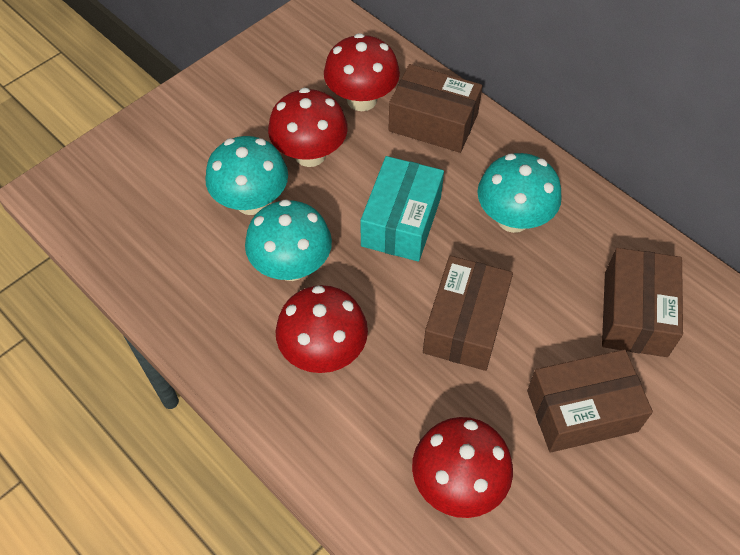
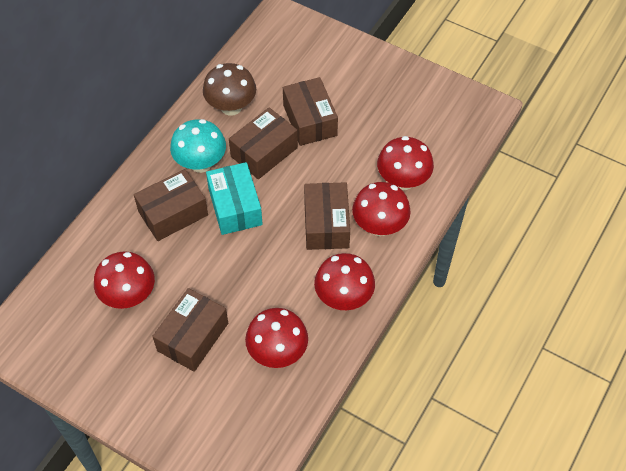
brown box: 4 -> 5
brown mushroom: 0 -> 1
red mushroom: 4 -> 5
turquoise mushroom: 3 -> 1

